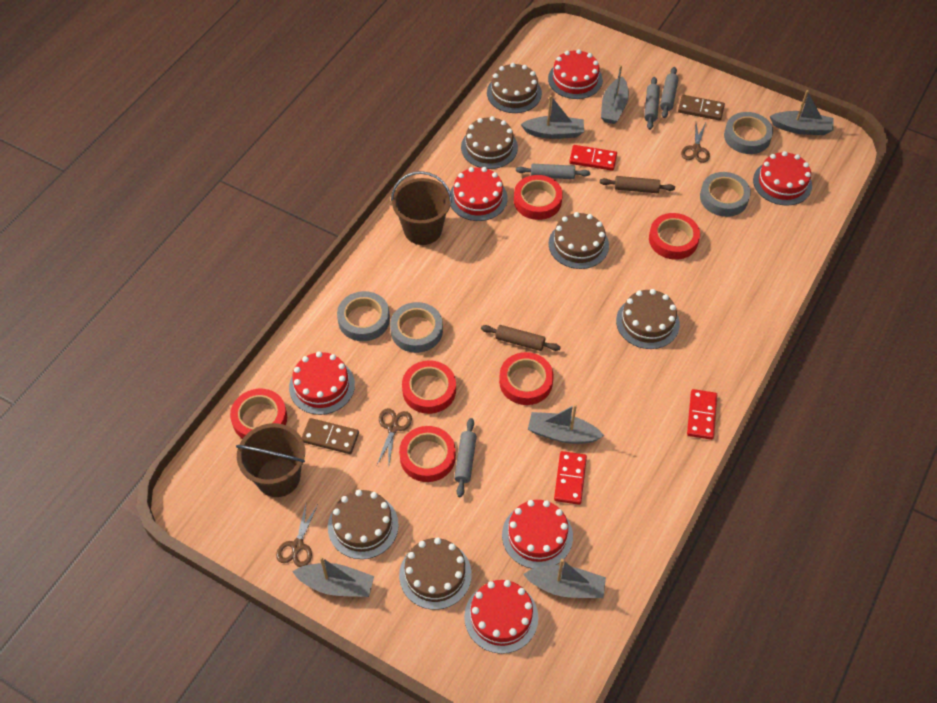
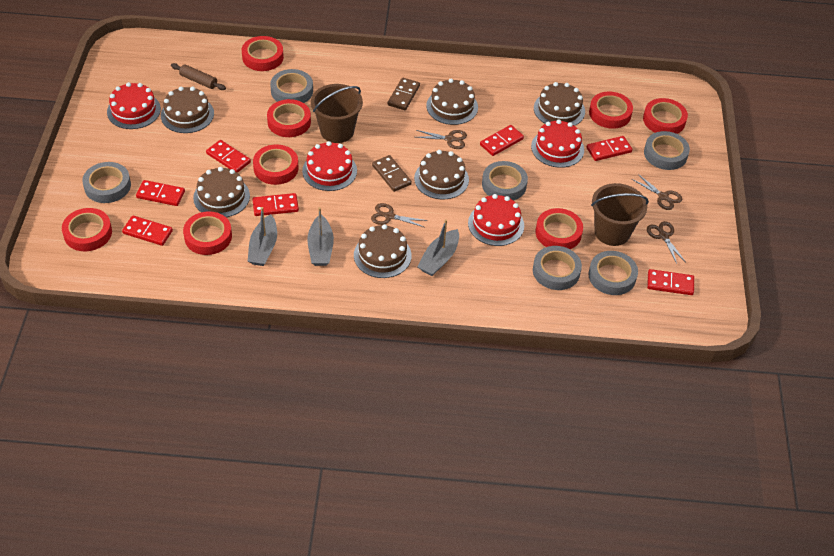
brown rolling pin: 2 -> 1
brown scissors: 3 -> 4
grey boat: 6 -> 3
grey rolling pin: 4 -> 0
grey tape: 4 -> 6
red cake: 6 -> 4
red domino: 3 -> 7
red tape: 6 -> 8

